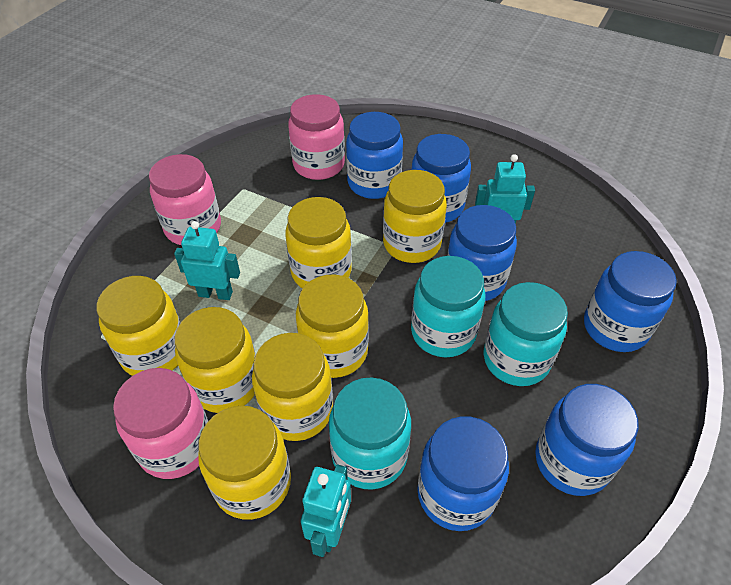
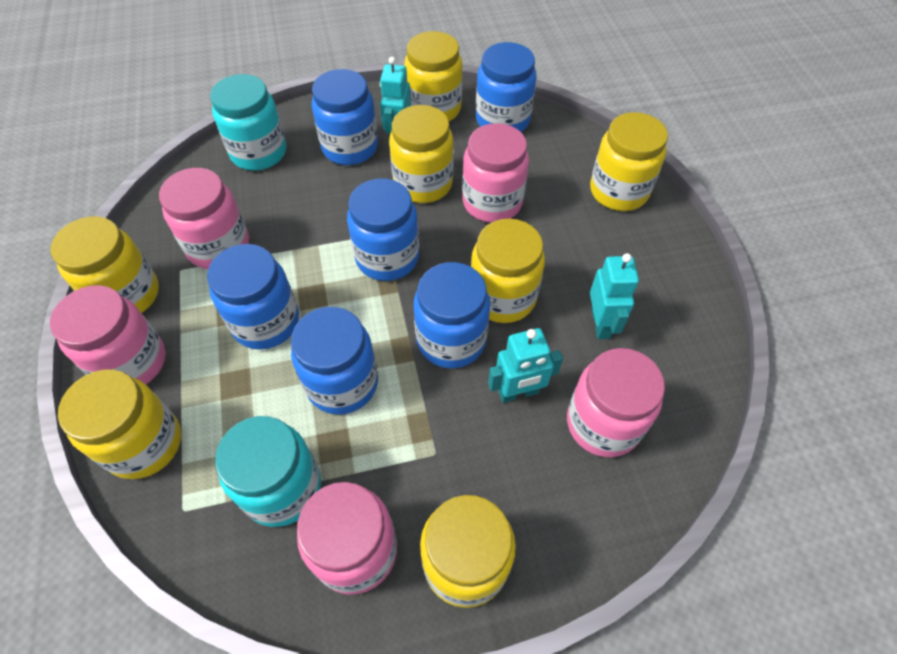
pink jar: 3 -> 5
turquoise jar: 3 -> 2

